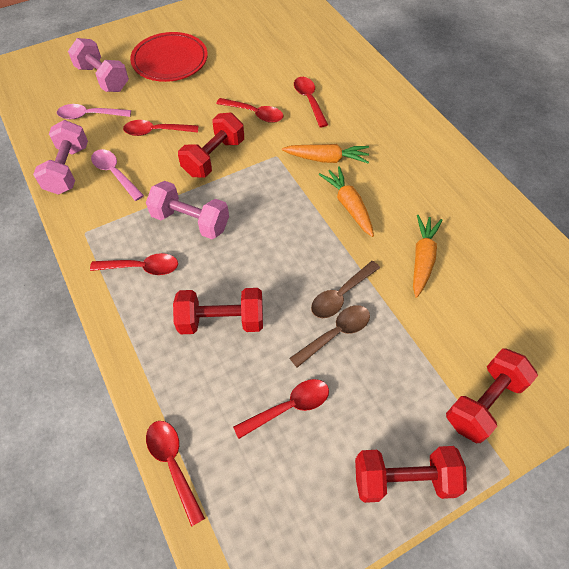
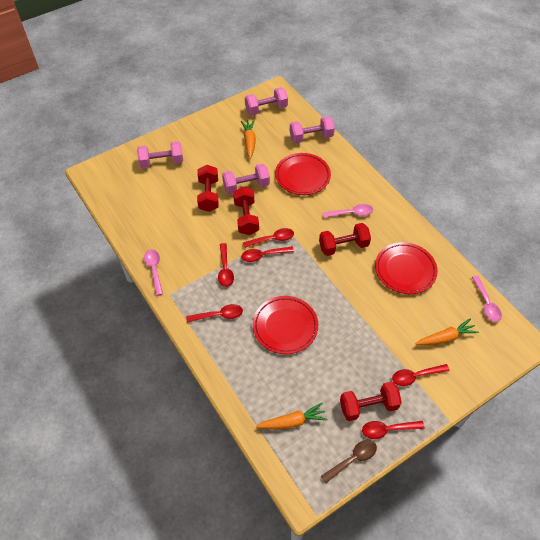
brown spoon: 2 -> 1
pink dumbbell: 3 -> 4
pink spoon: 2 -> 3
red plate: 1 -> 3

